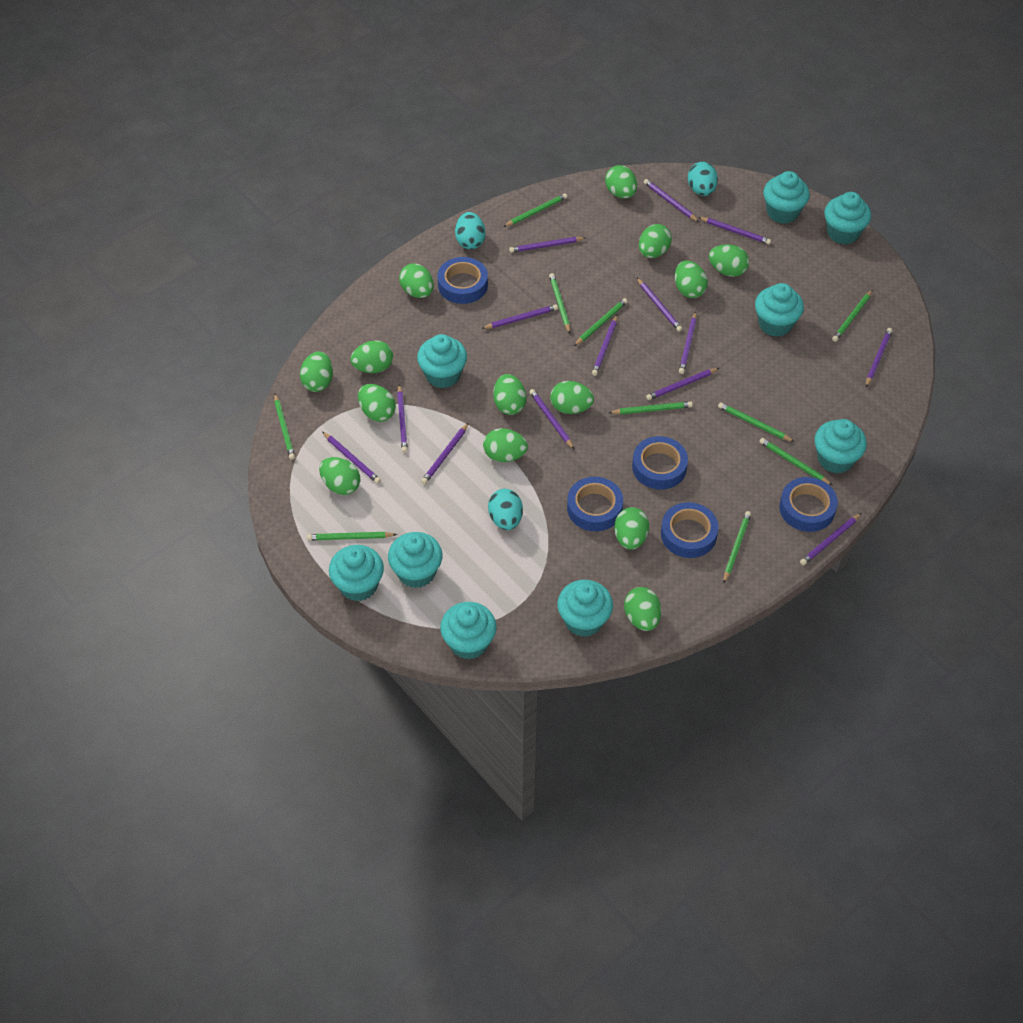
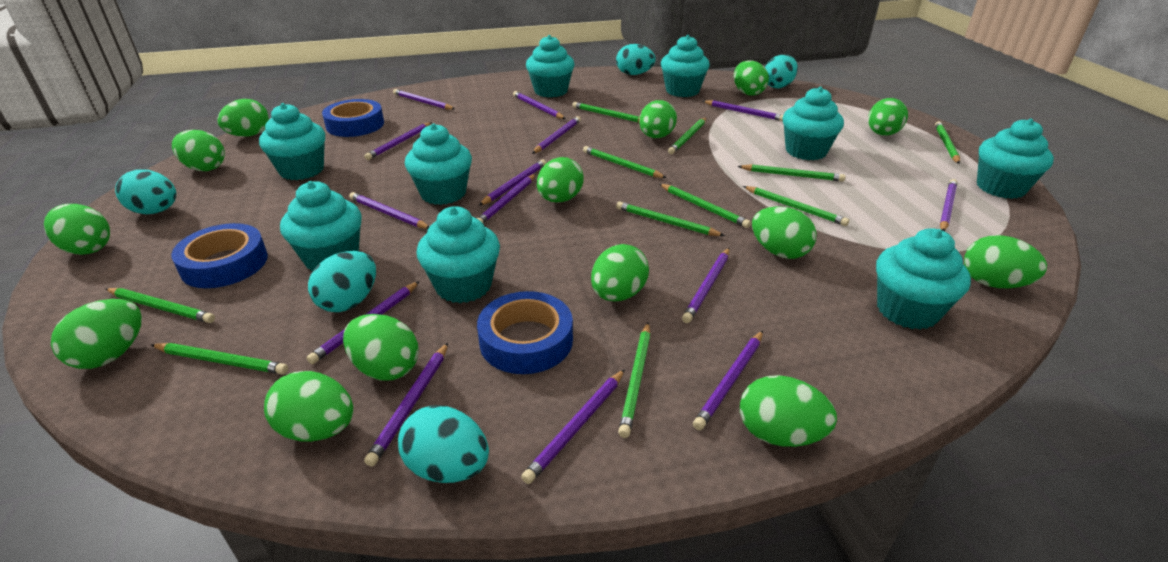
blue tape: 5 -> 3
green pencil: 10 -> 11
turquoise egg: 3 -> 5

